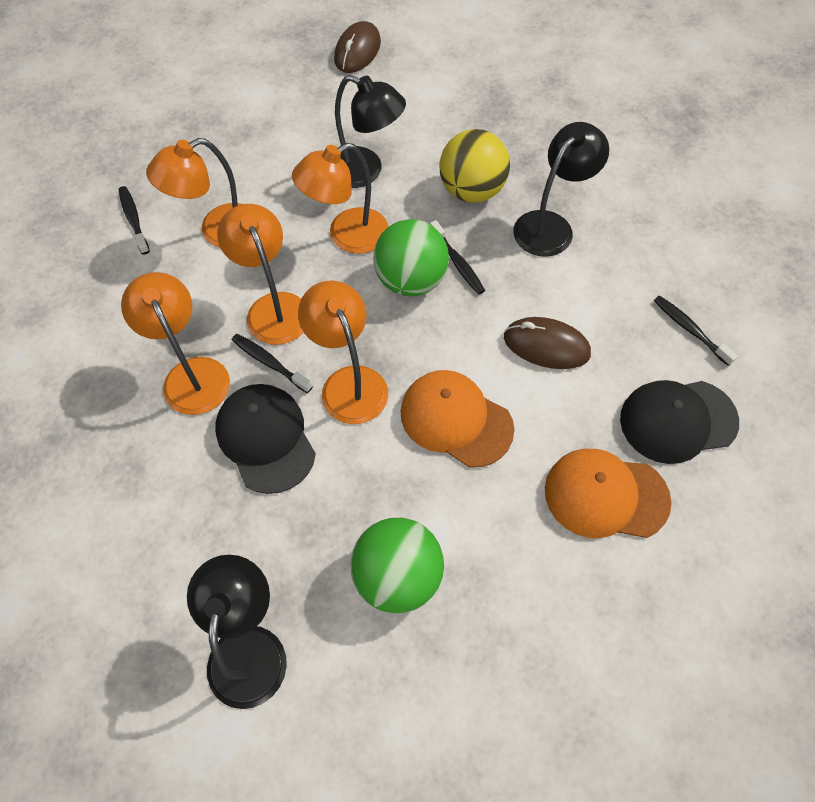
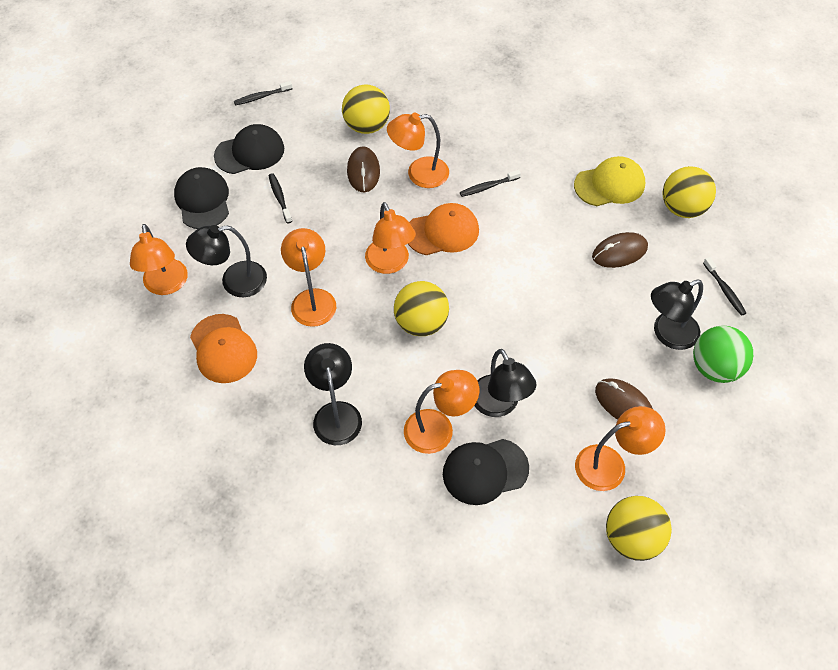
black cap: 2 -> 3
black lamp: 3 -> 4
brown mouse: 2 -> 3
green ball: 2 -> 1
orange lamp: 5 -> 6
yellow ball: 1 -> 4
yellow cap: 0 -> 1

